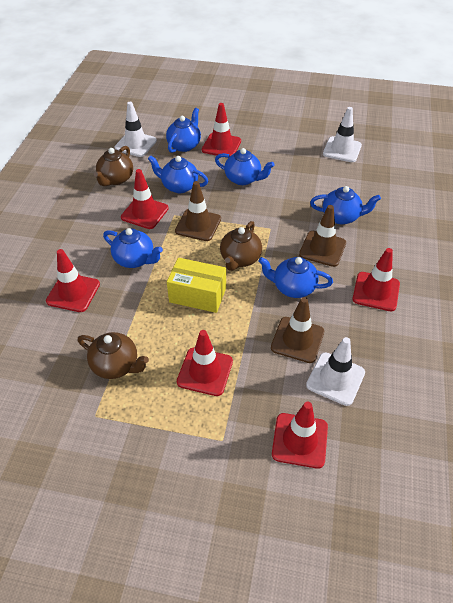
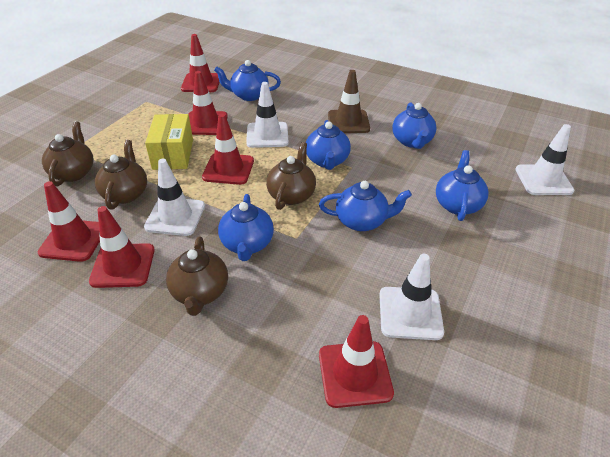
brown teapot: 3 -> 4
brown traffic cone: 3 -> 1
white traffic cone: 3 -> 4

